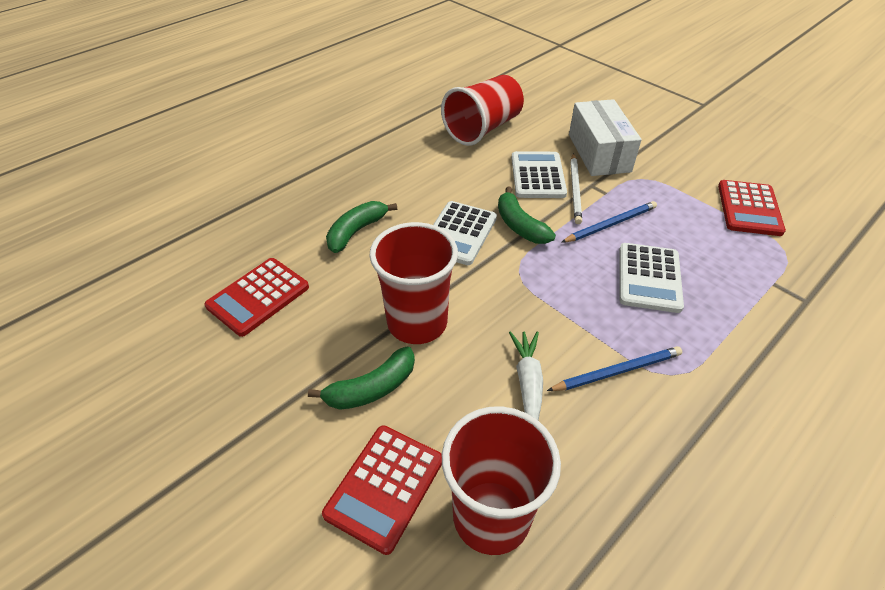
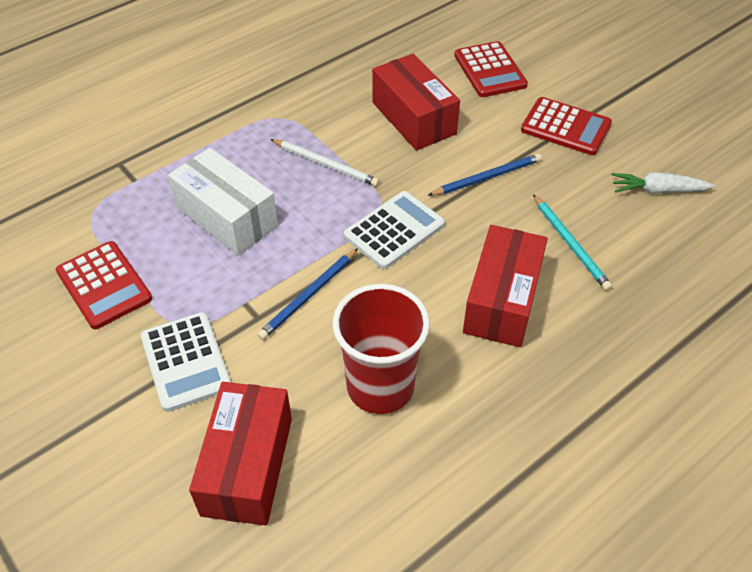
green banana: 3 -> 0
red box: 0 -> 3
red cup: 3 -> 1
turquoise pencil: 0 -> 1
white calculator: 3 -> 2

